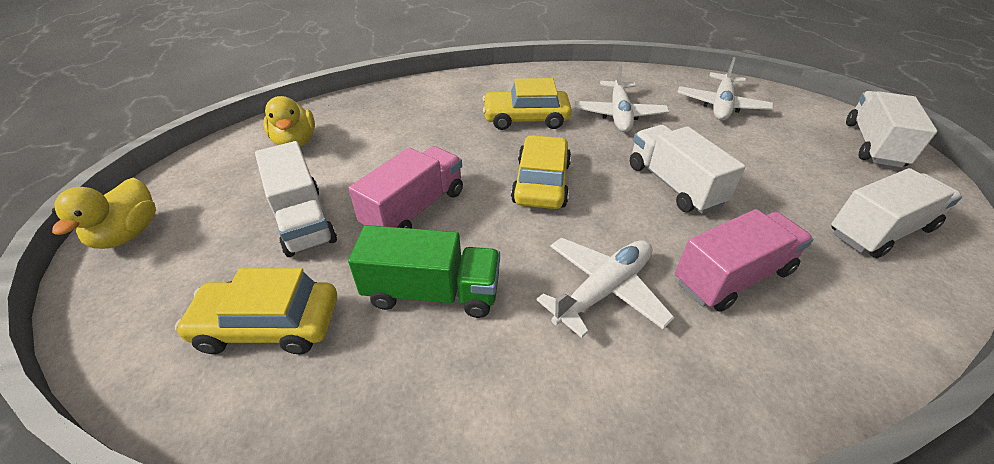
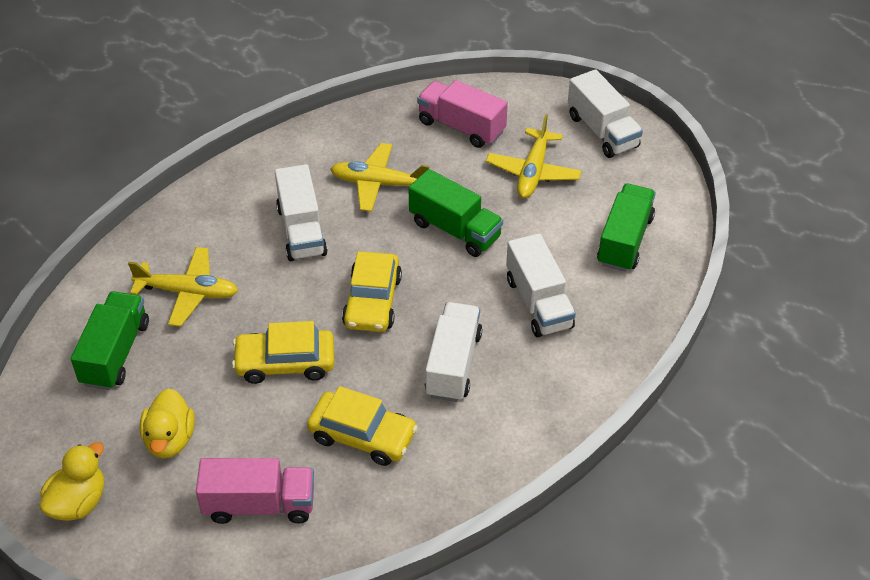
green truck: 1 -> 3
white plane: 3 -> 0
yellow plane: 0 -> 3

